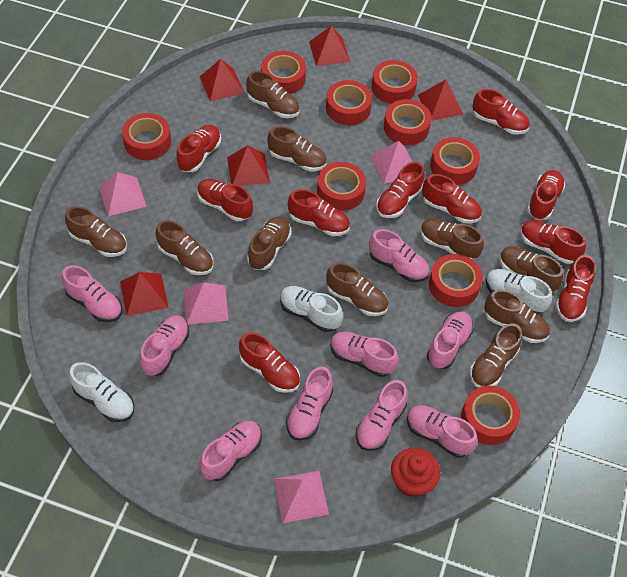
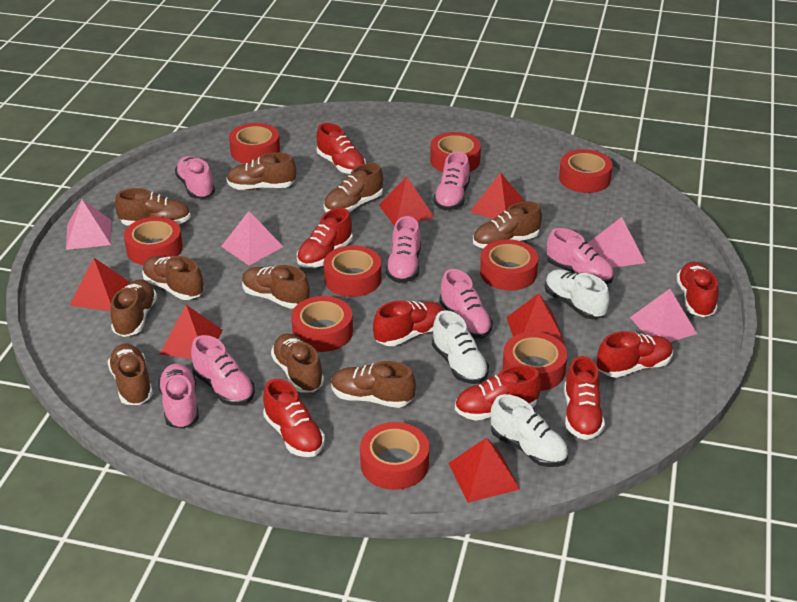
pink shoe: 9 -> 7
red cupcake: 1 -> 0
red pyramid: 5 -> 6
red shoe: 10 -> 8

